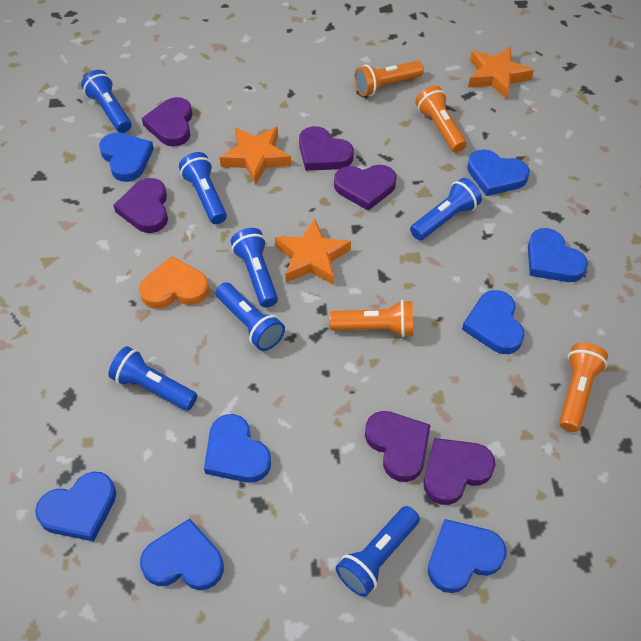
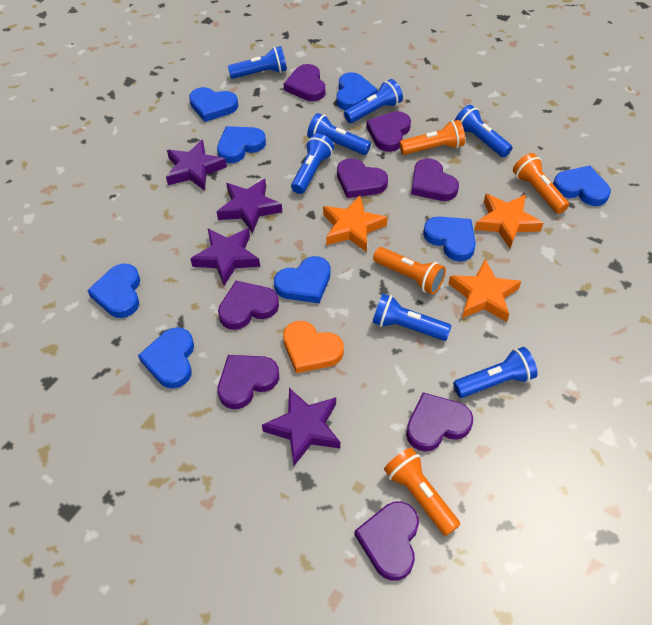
purple heart: 6 -> 8
purple star: 0 -> 4

